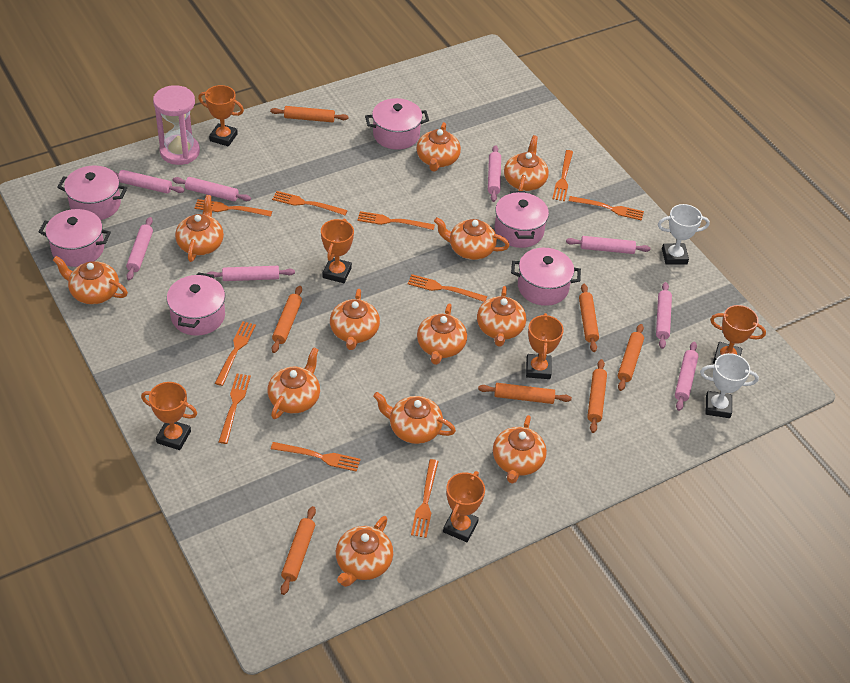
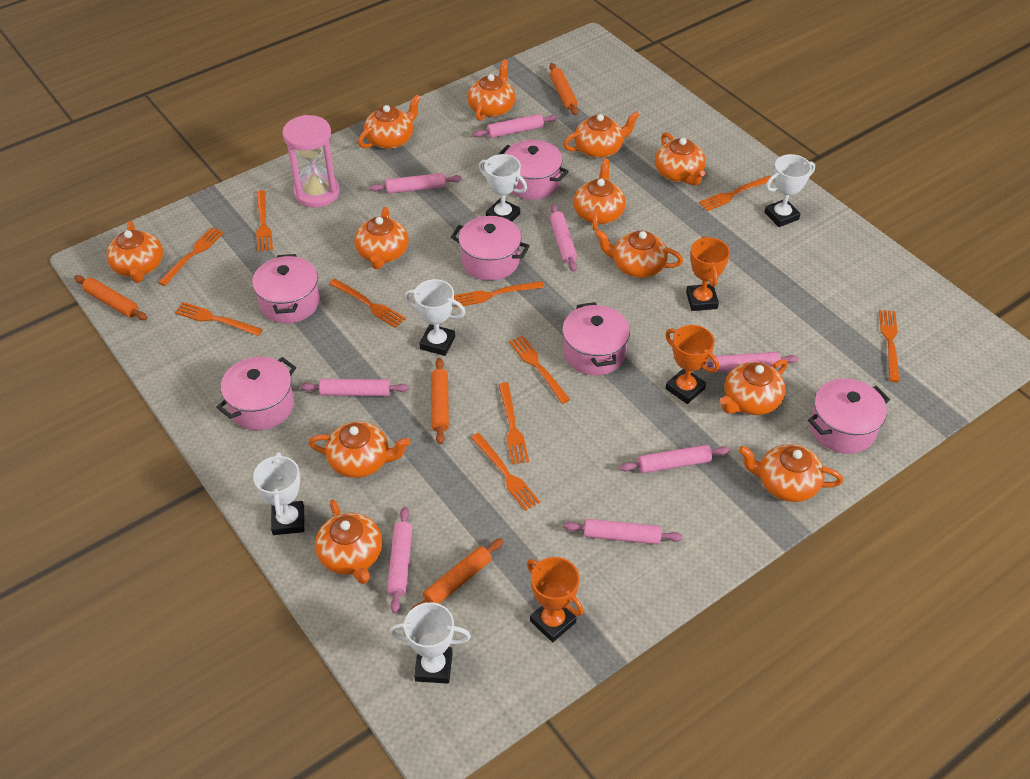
orange rolling pin: 7 -> 4
orange trophy: 6 -> 3
white trophy: 2 -> 5

